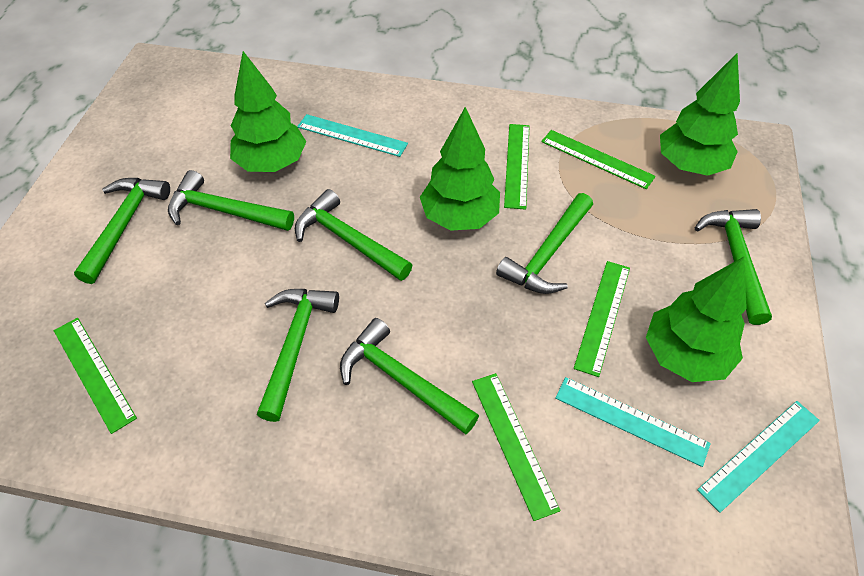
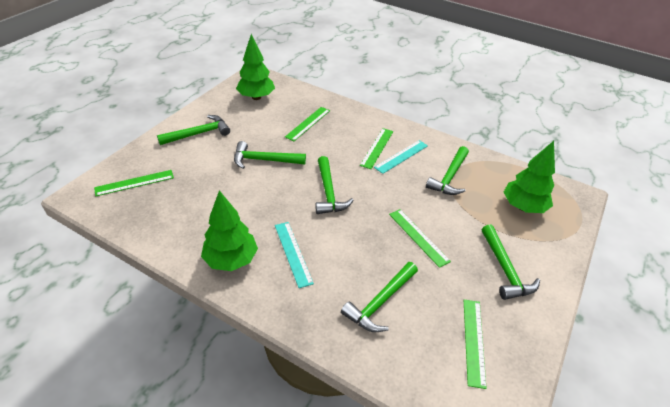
green hammer: 7 -> 6
green tree: 4 -> 3
turquoise ruler: 3 -> 2

